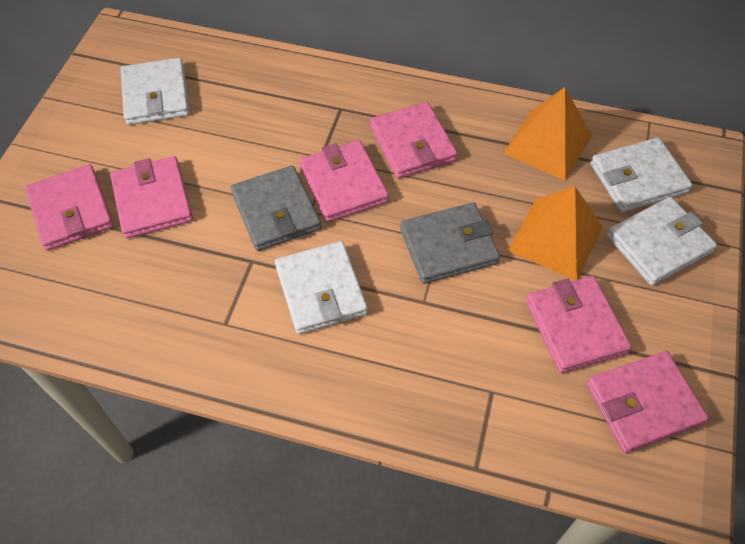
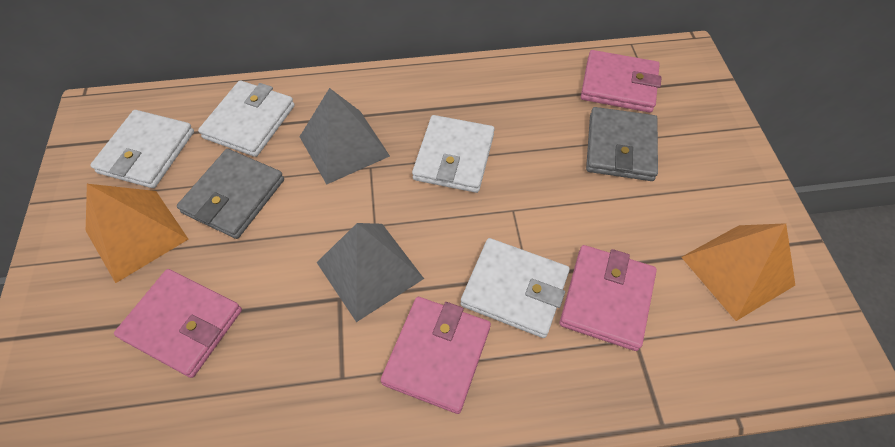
grey pyramid: 0 -> 2
pink wallet: 6 -> 4

